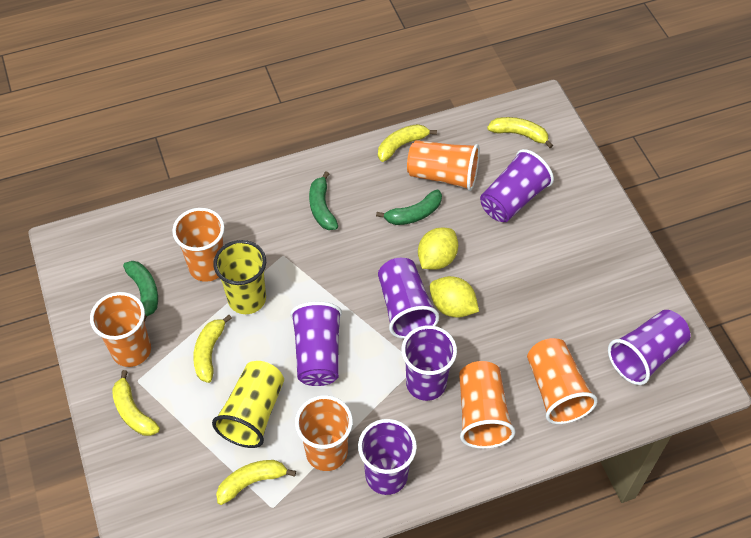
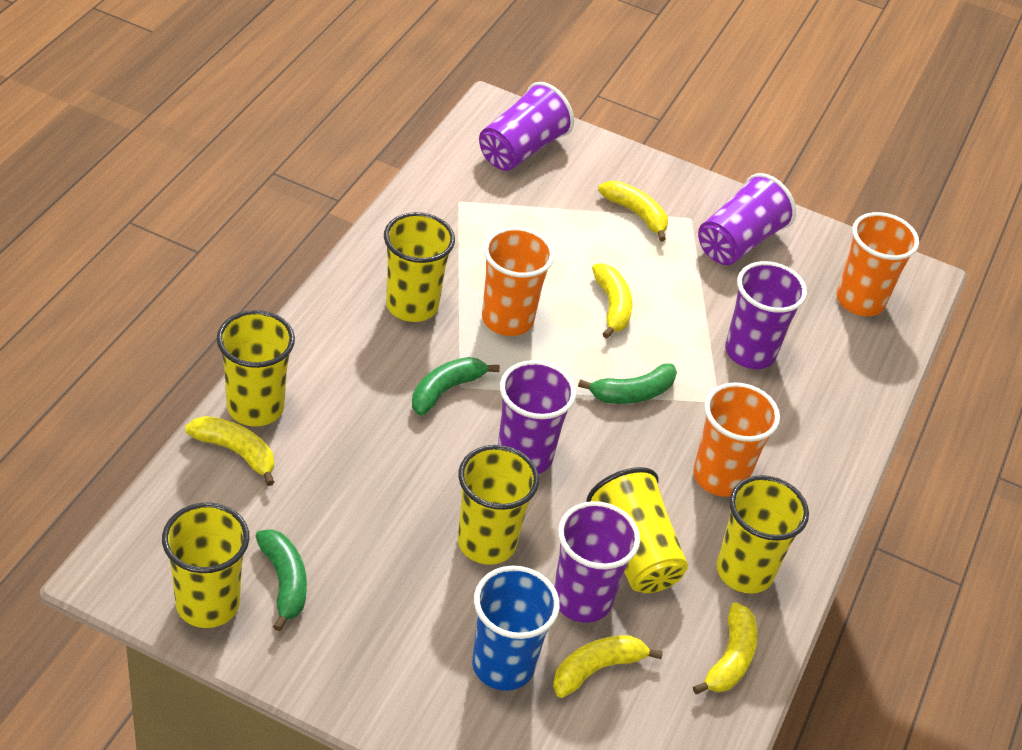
blue cup: 0 -> 1
orange cup: 6 -> 3
purple cup: 6 -> 5
yellow cup: 2 -> 6
yellow lemon: 2 -> 0

